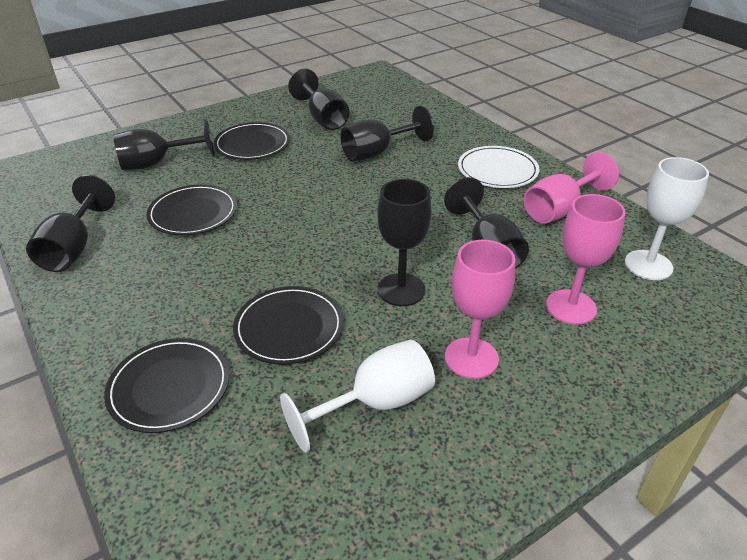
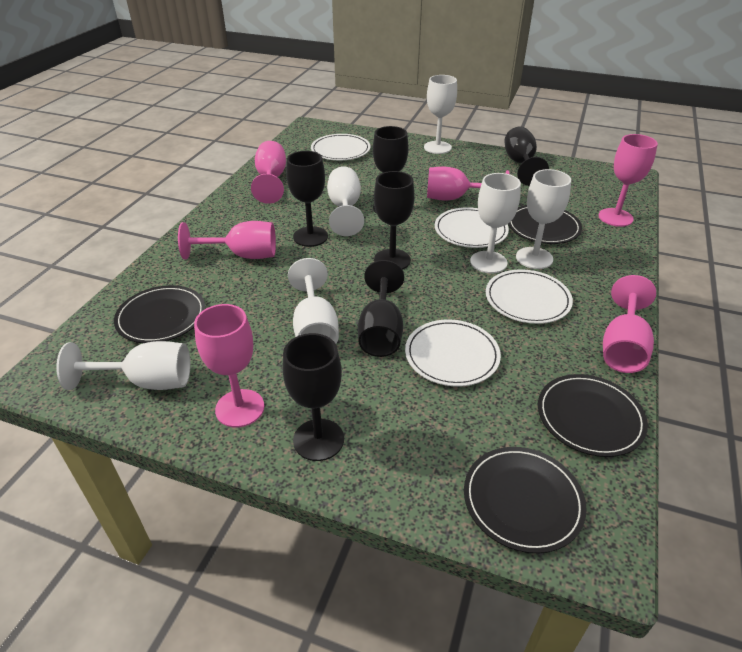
pink goblet: 3 -> 6
white goblet: 2 -> 6
white plate: 1 -> 4

